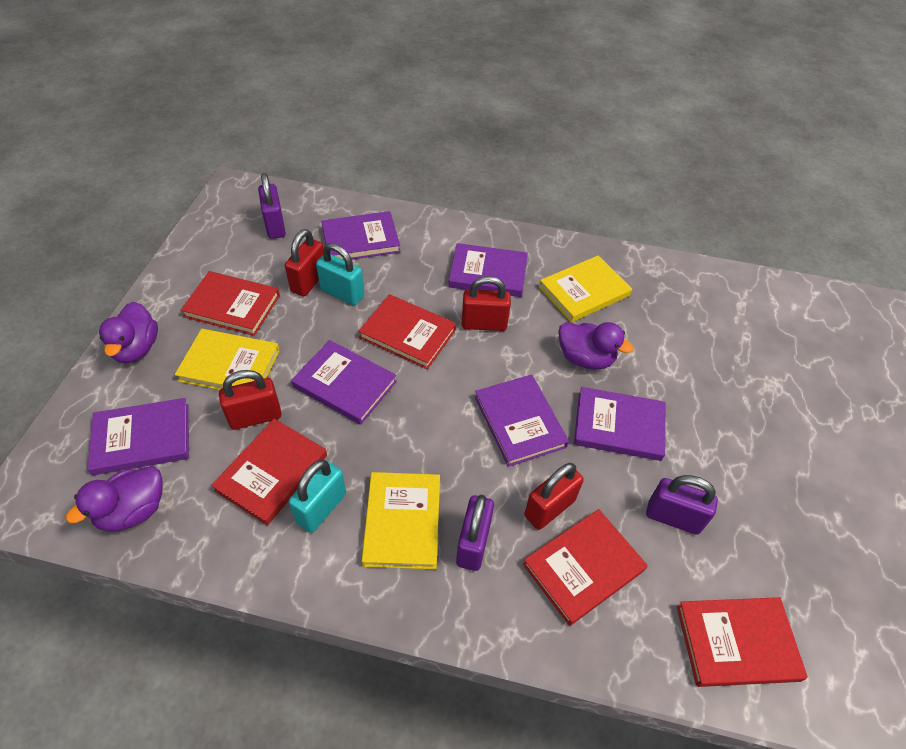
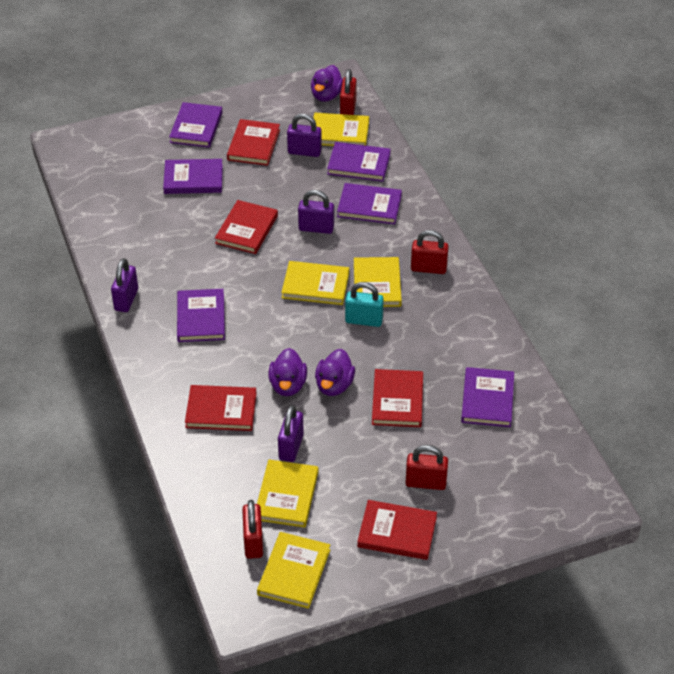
purple padlock: 3 -> 4
turquoise padlock: 2 -> 1
yellow book: 3 -> 5

